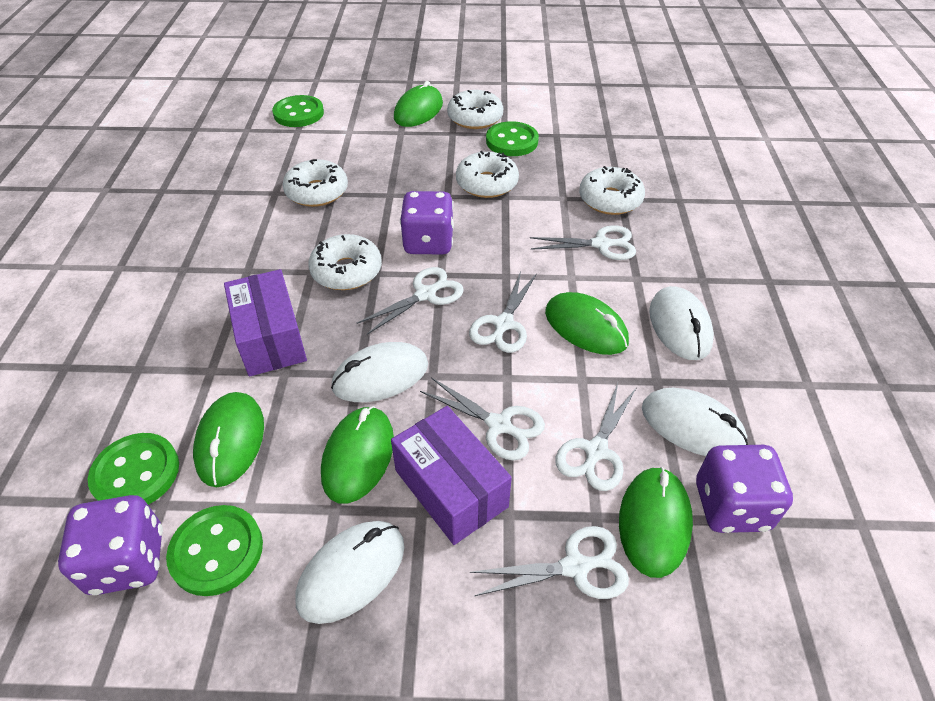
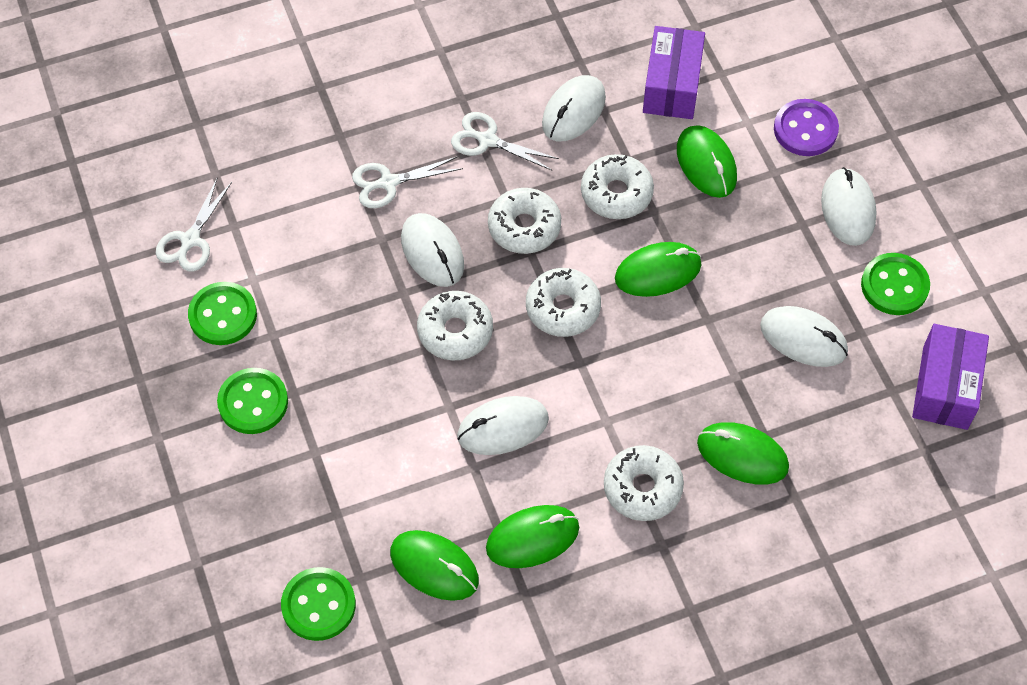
purple button: 0 -> 1
purple dice: 3 -> 0
white mouse: 4 -> 5
white scissors: 6 -> 3

